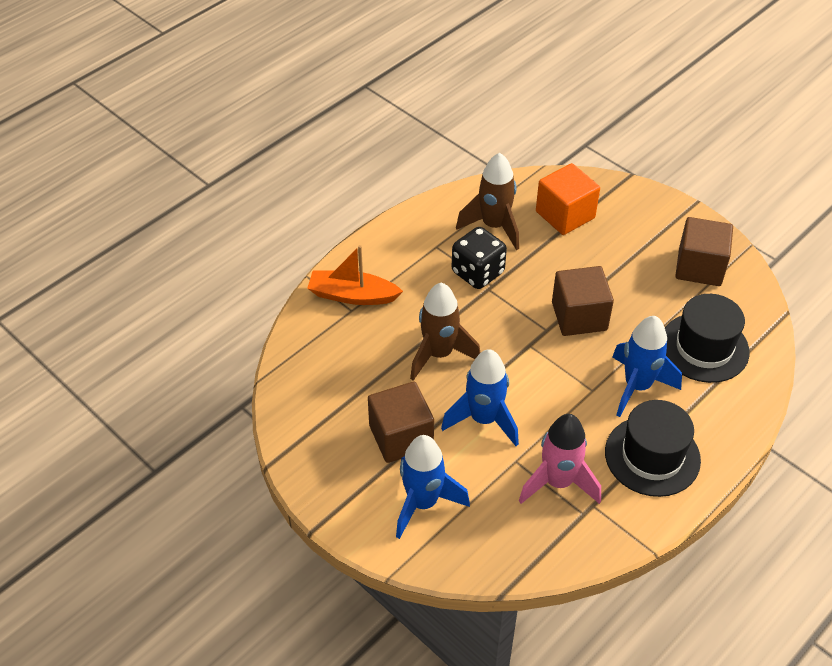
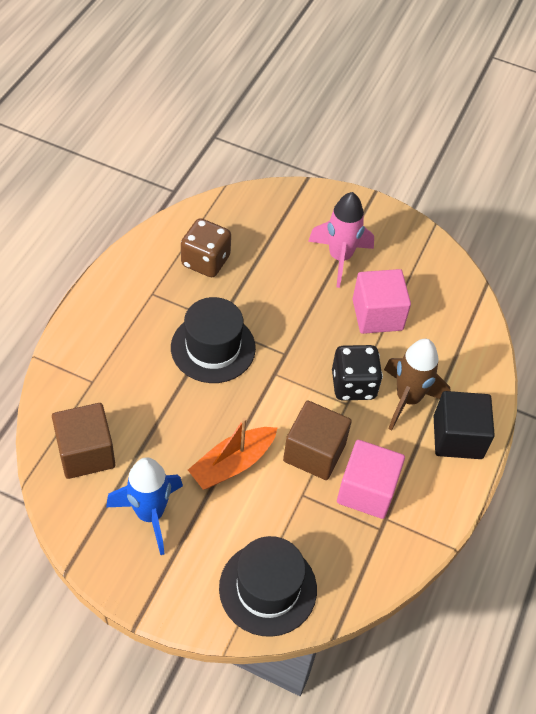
black cube: 0 -> 1
blue rocket: 3 -> 1
brown cube: 3 -> 2
brown dice: 0 -> 1
brown rocket: 2 -> 1
orange cube: 1 -> 0
pink cube: 0 -> 2

